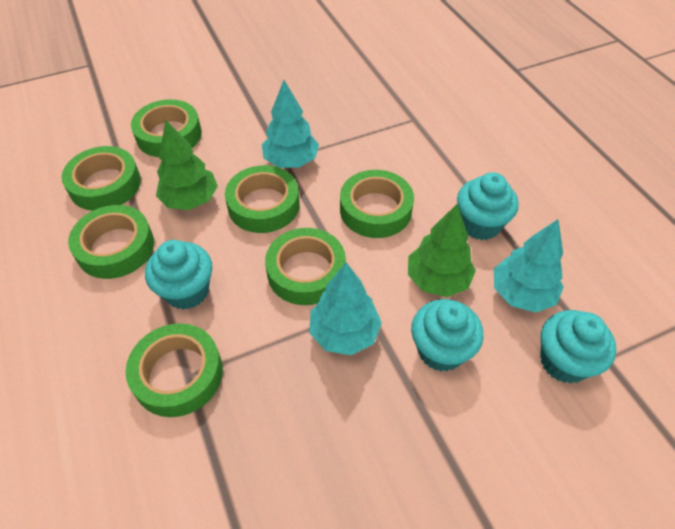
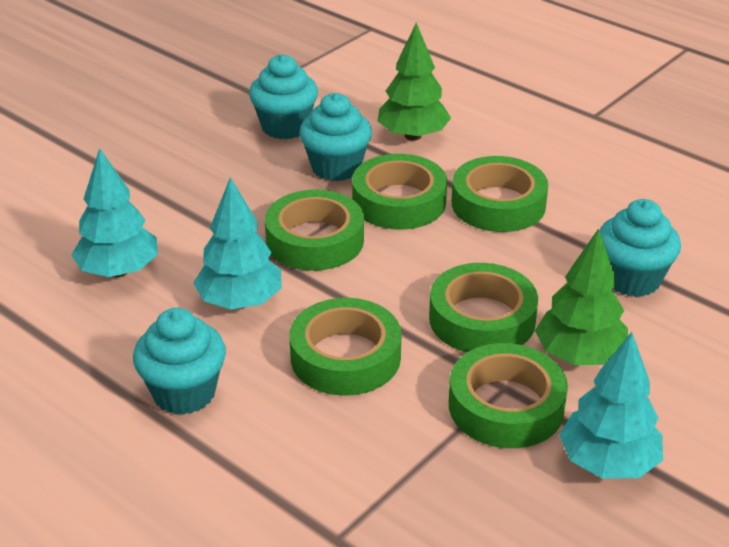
green tape: 7 -> 6

